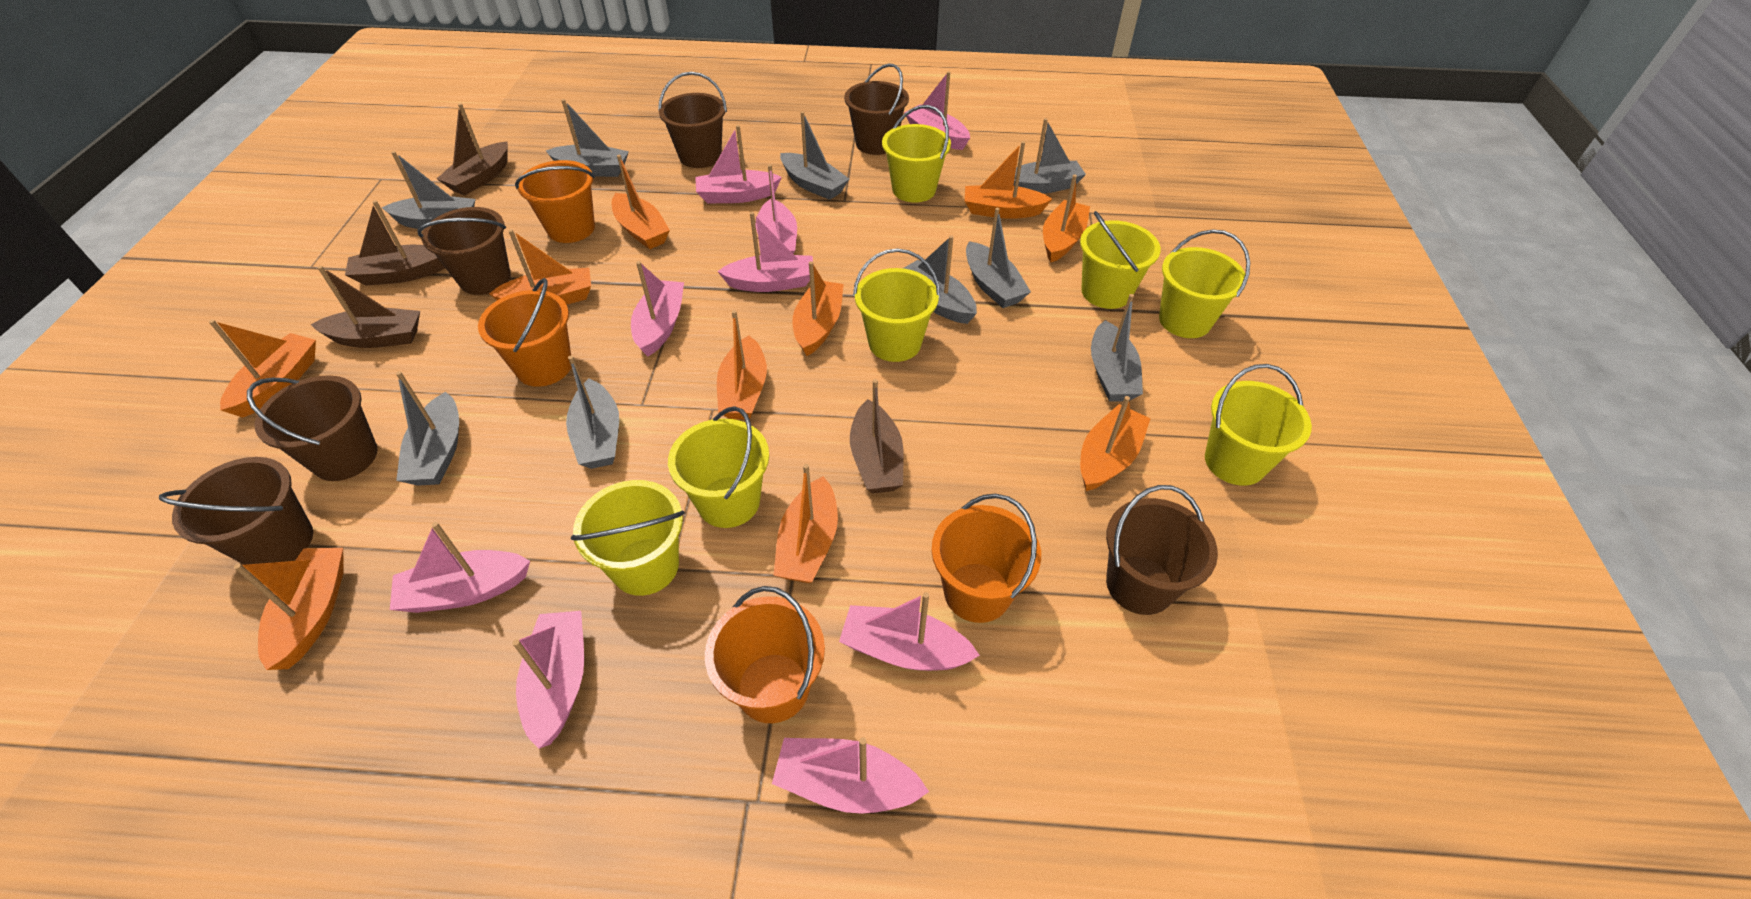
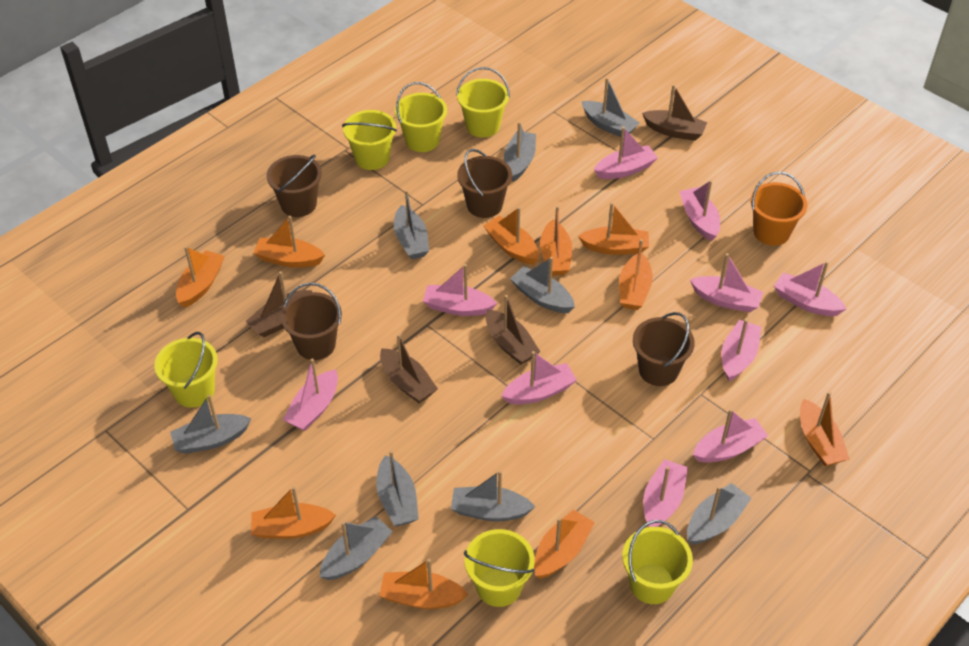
brown bucket: 6 -> 4
orange bucket: 4 -> 1
pink boat: 9 -> 10
yellow bucket: 7 -> 6

